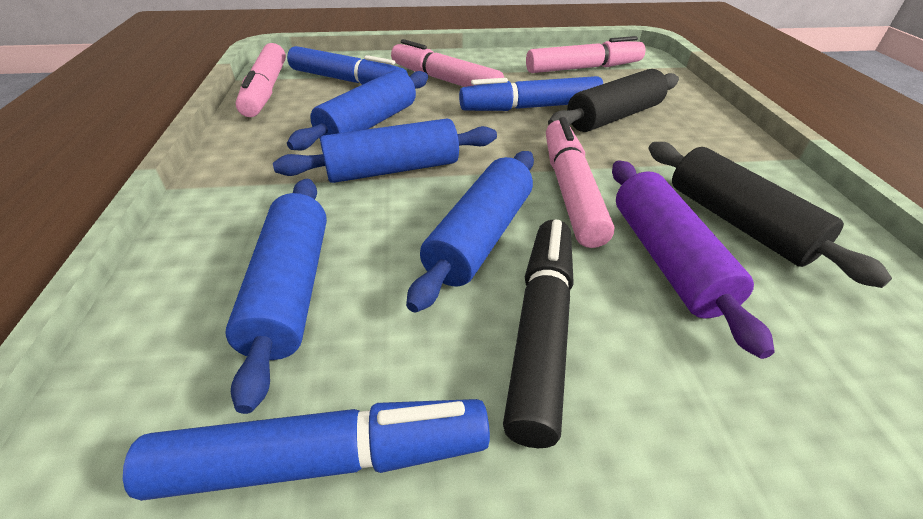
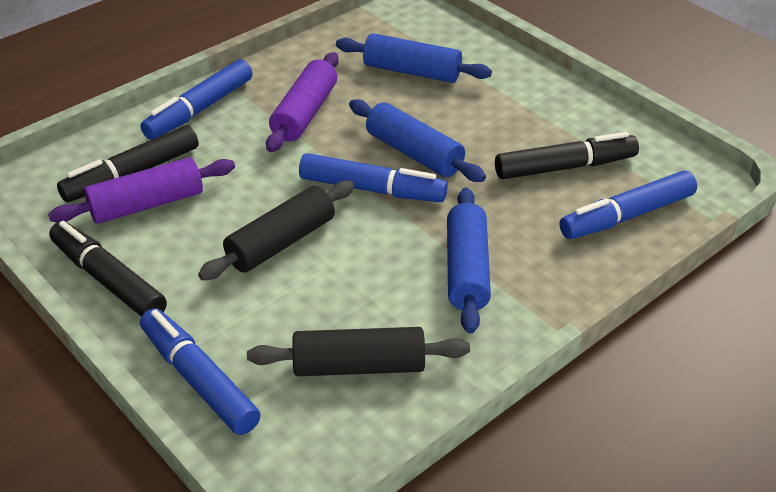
black marker: 1 -> 3
blue marker: 3 -> 4
blue rolling pin: 4 -> 3
pink marker: 4 -> 0
purple rolling pin: 1 -> 2

